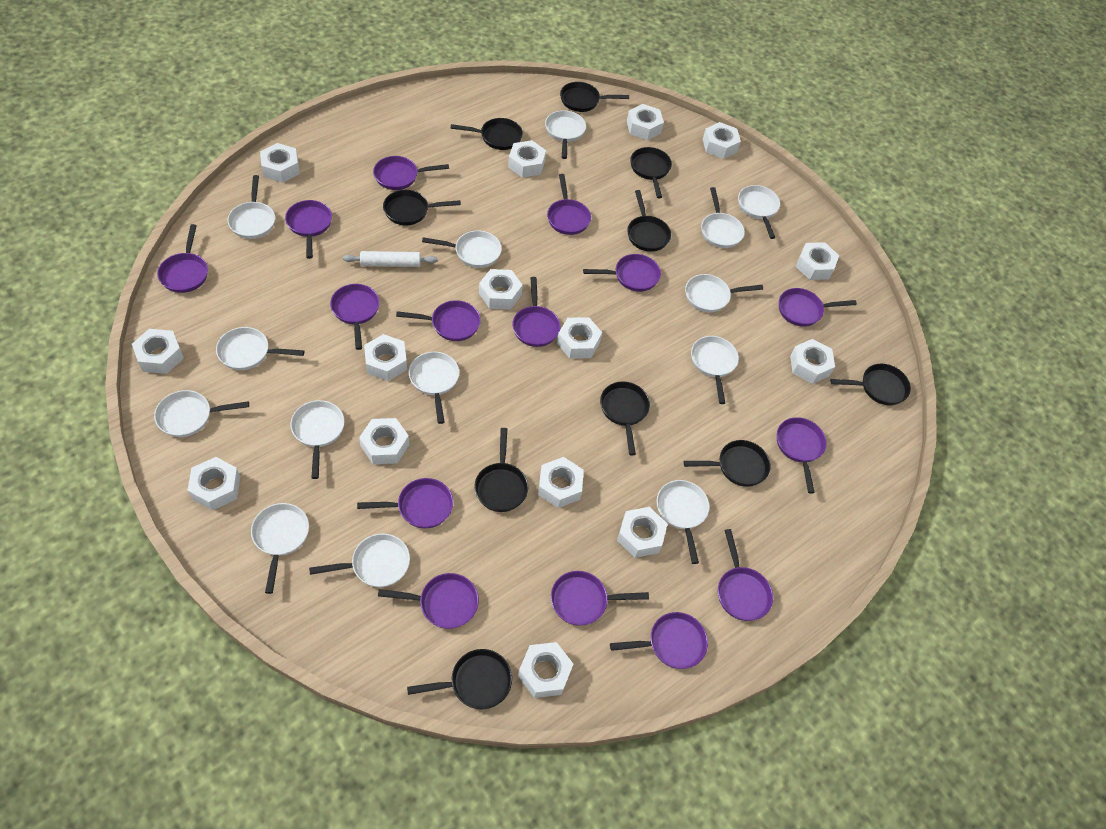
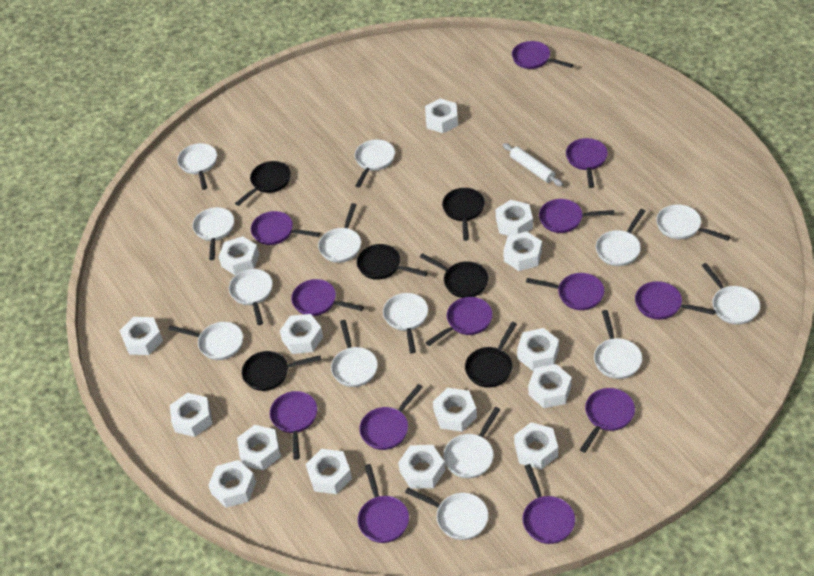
black pan: 10 -> 6
purple pan: 15 -> 13

